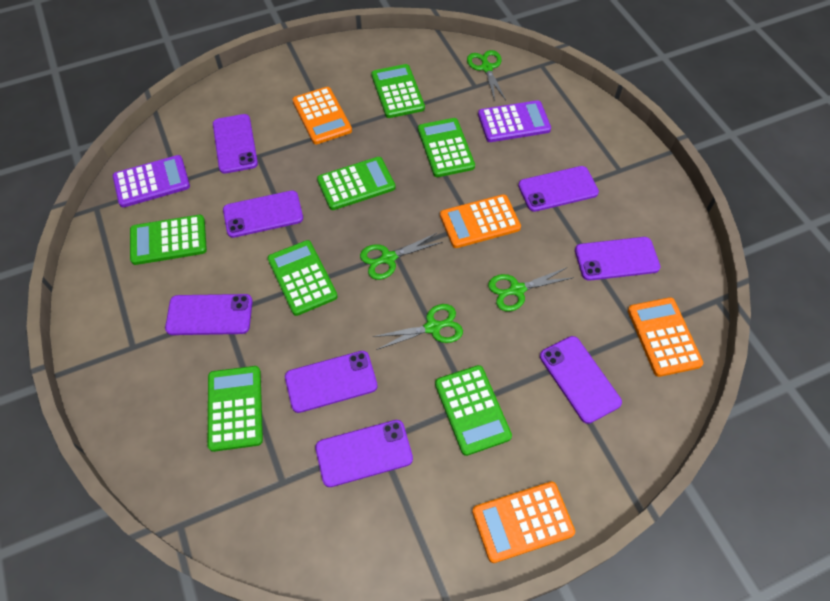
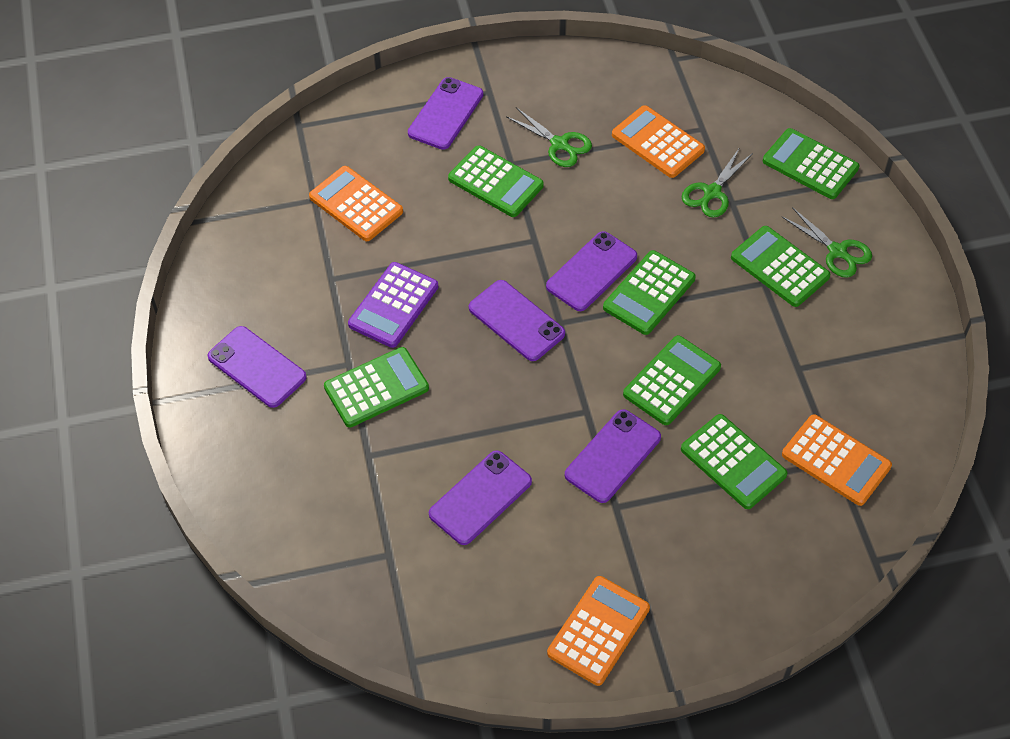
green scissors: 4 -> 3
purple calculator: 2 -> 1
purple phone: 8 -> 6

